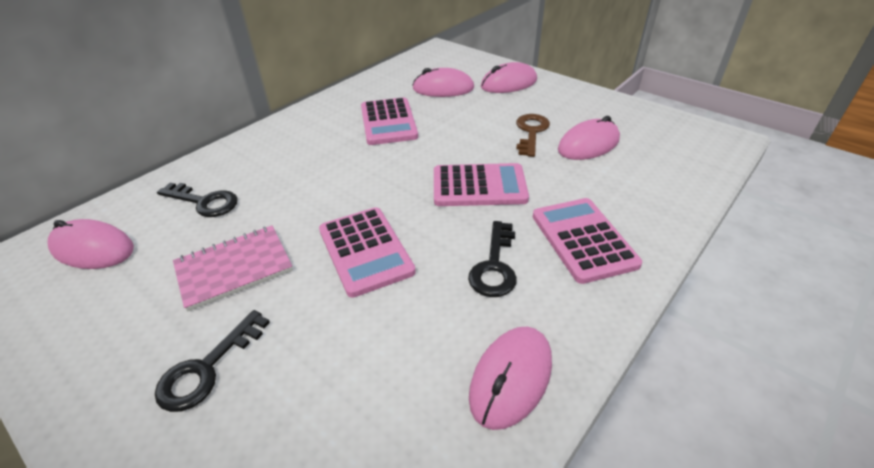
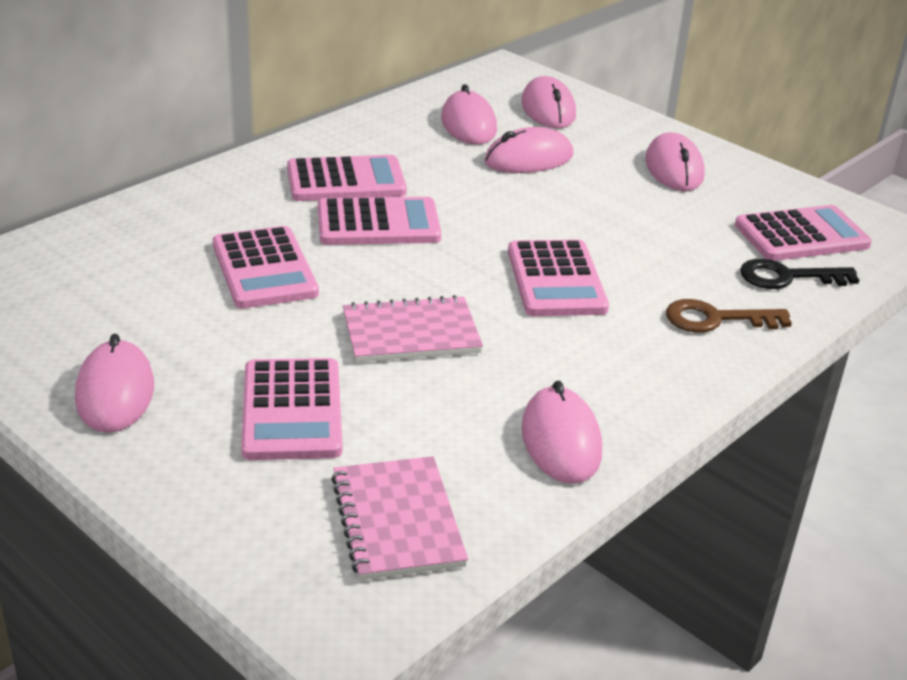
black key: 3 -> 1
pink calculator: 4 -> 6
pink mouse: 5 -> 6
pink notebook: 1 -> 2

